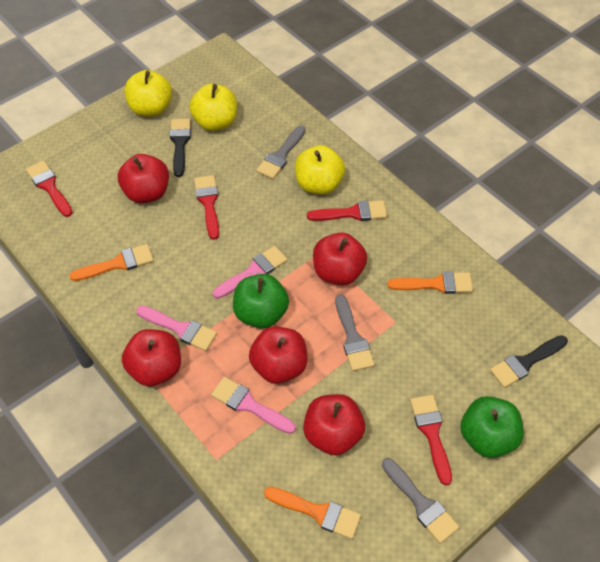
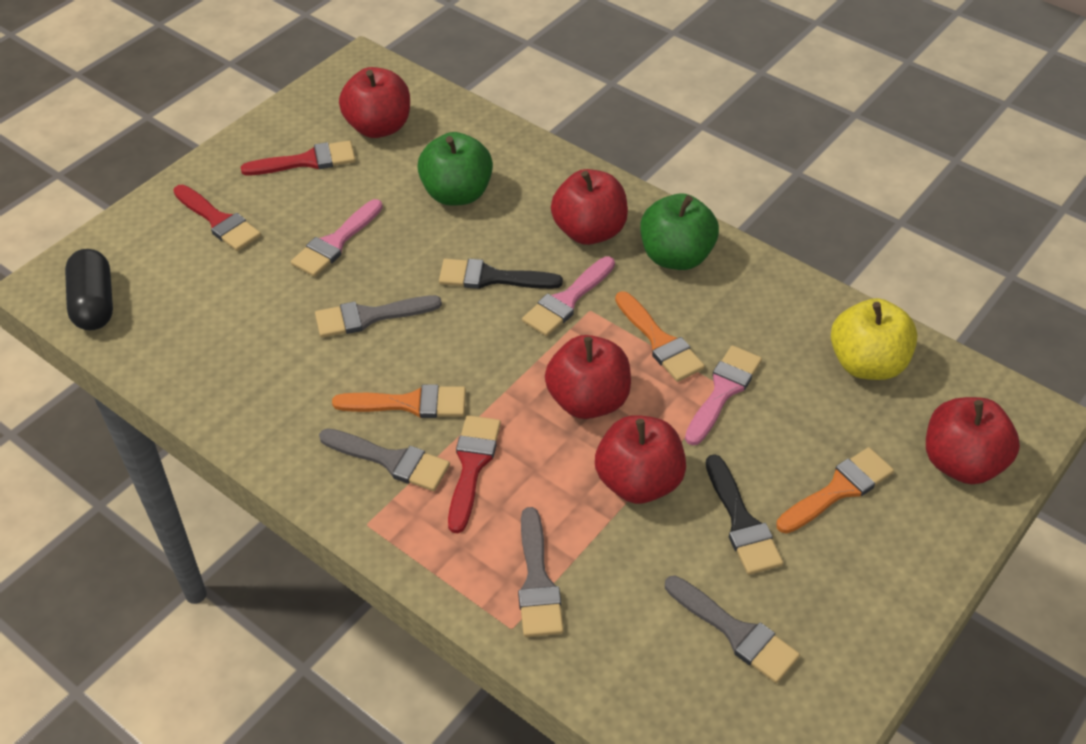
black capsule: 0 -> 1
grey brush: 3 -> 4
red brush: 4 -> 3
yellow apple: 3 -> 1

